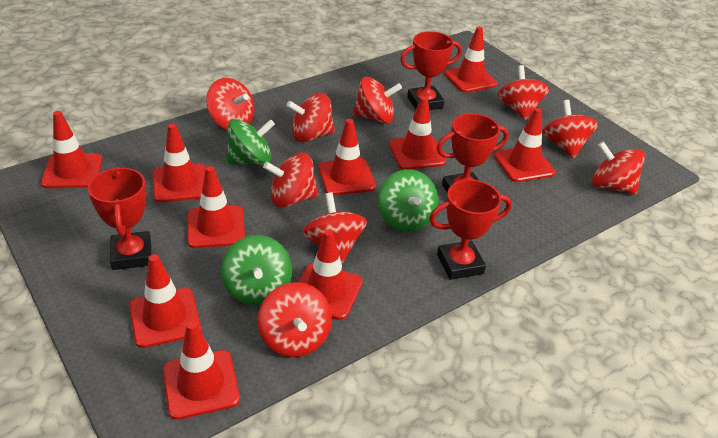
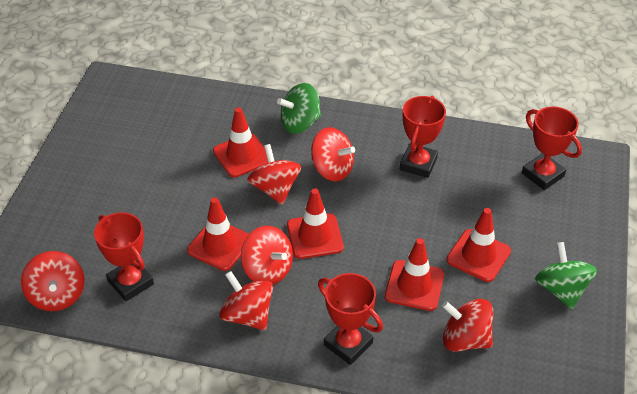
green spinning top: 3 -> 2
red spinning top: 9 -> 6
red traffic cone: 10 -> 5

